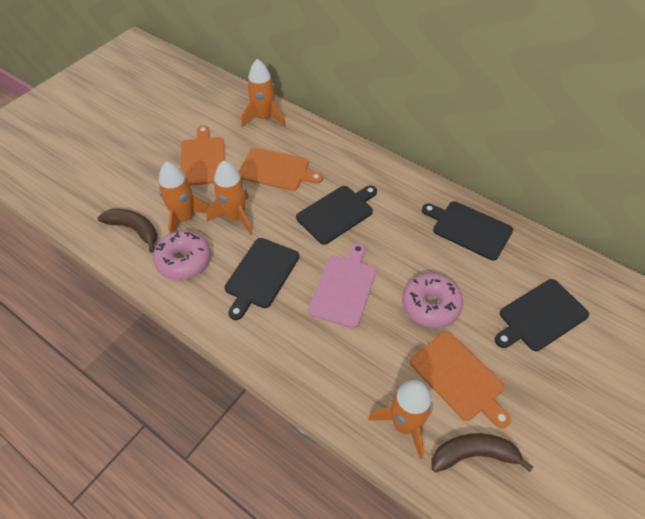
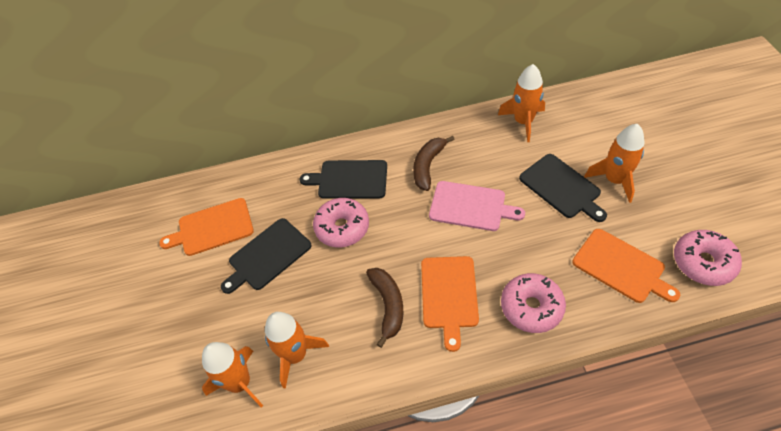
black cutting board: 4 -> 3
pink donut: 2 -> 3

